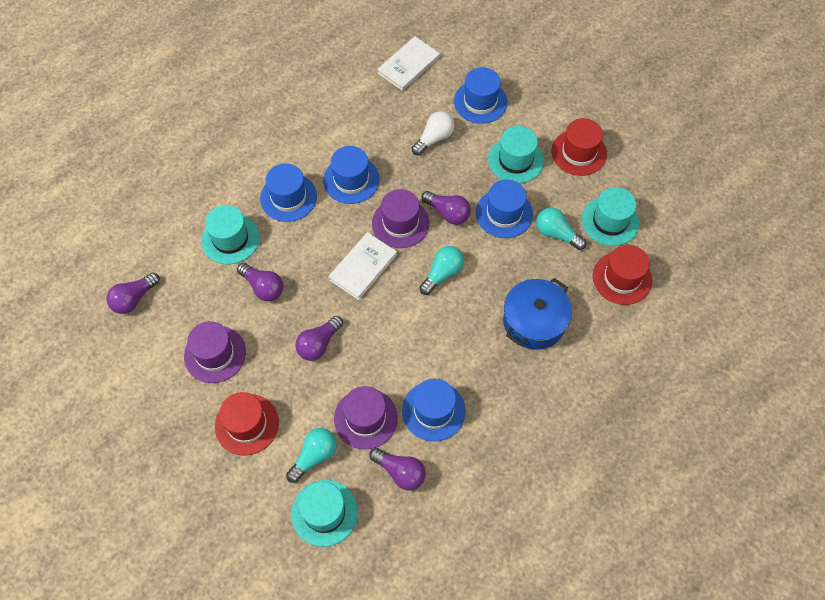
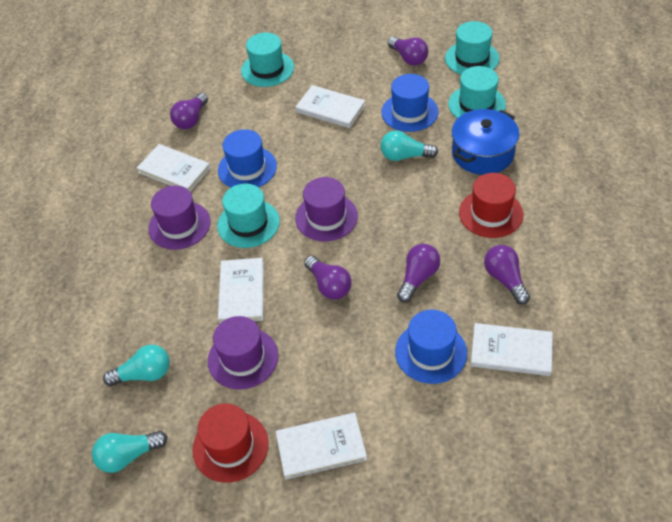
blue hat: 5 -> 3
red hat: 3 -> 2
white book: 2 -> 5
white light bulb: 1 -> 0

